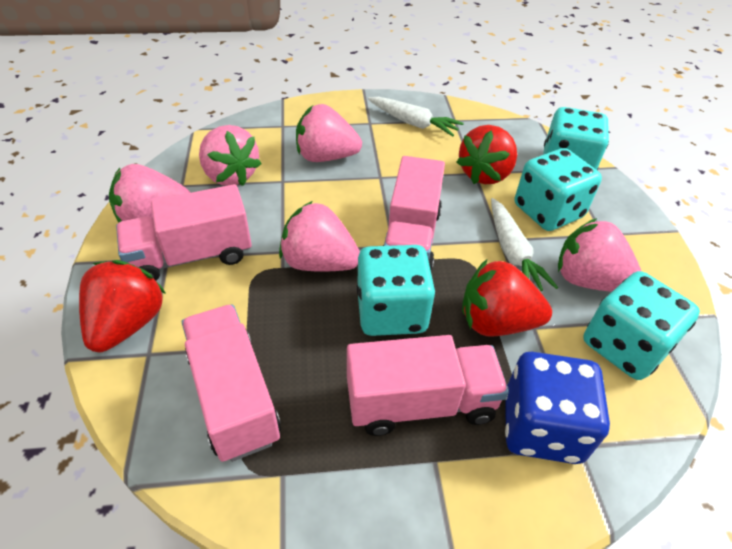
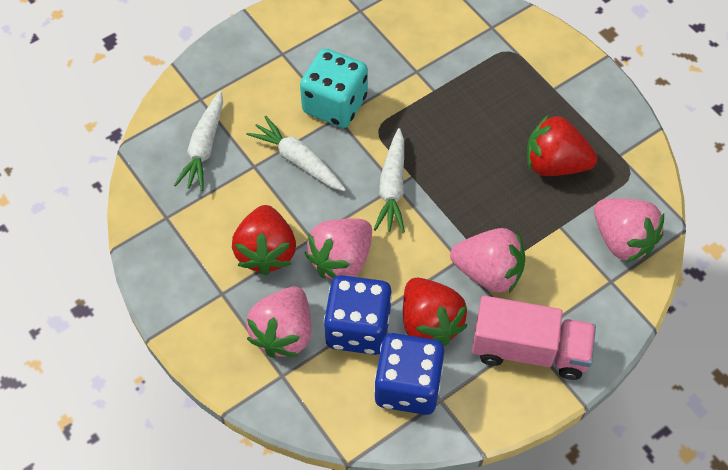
blue dice: 1 -> 2
pink strawberry: 5 -> 4
pink truck: 4 -> 1
turquoise dice: 4 -> 1
white carrot: 2 -> 3

